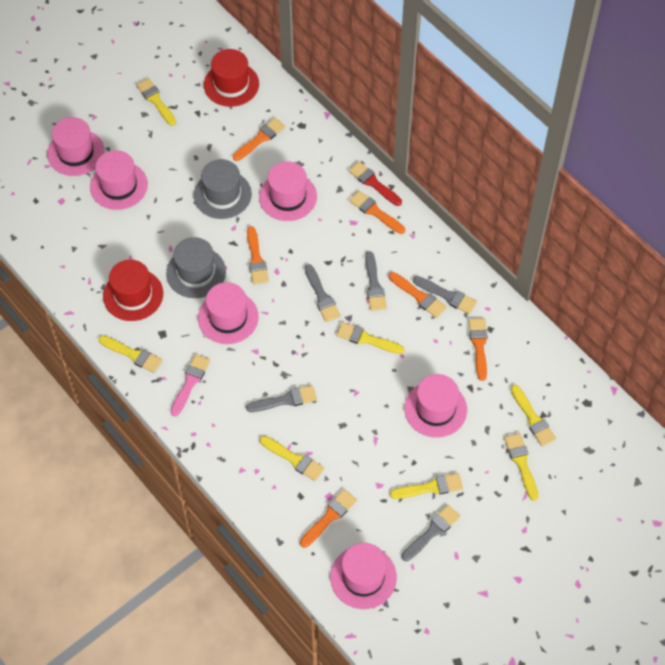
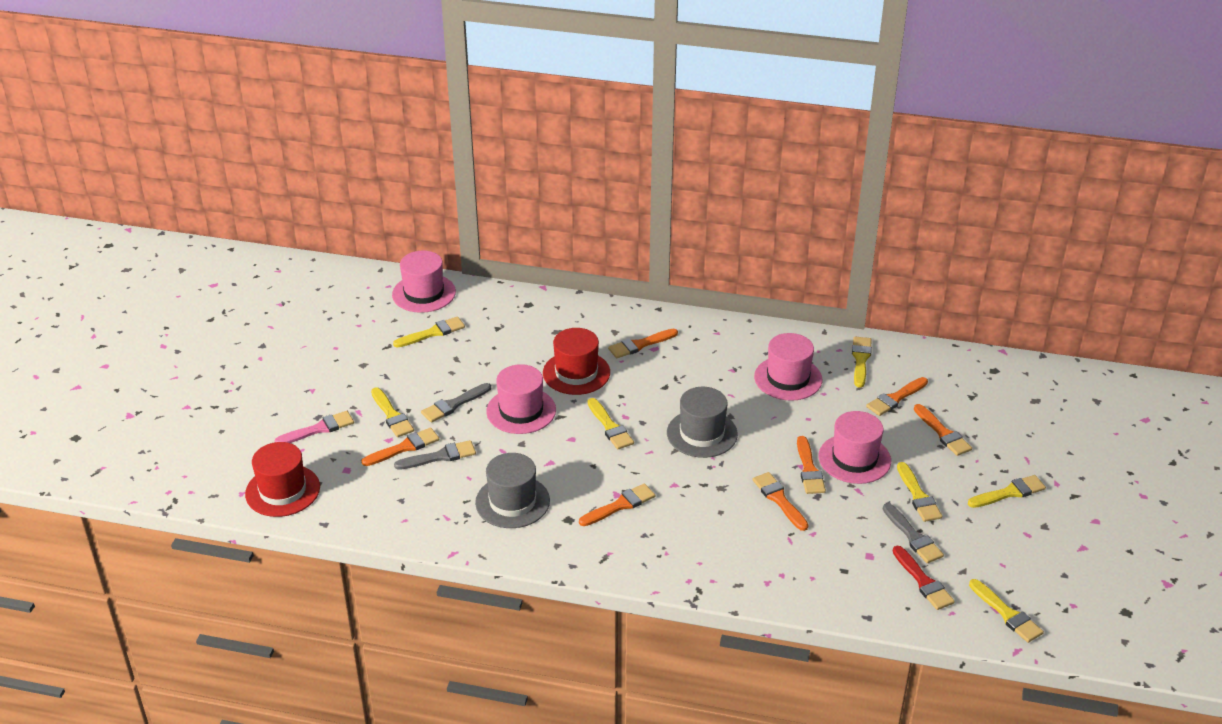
grey brush: 5 -> 3
orange brush: 6 -> 7
pink hat: 6 -> 4

